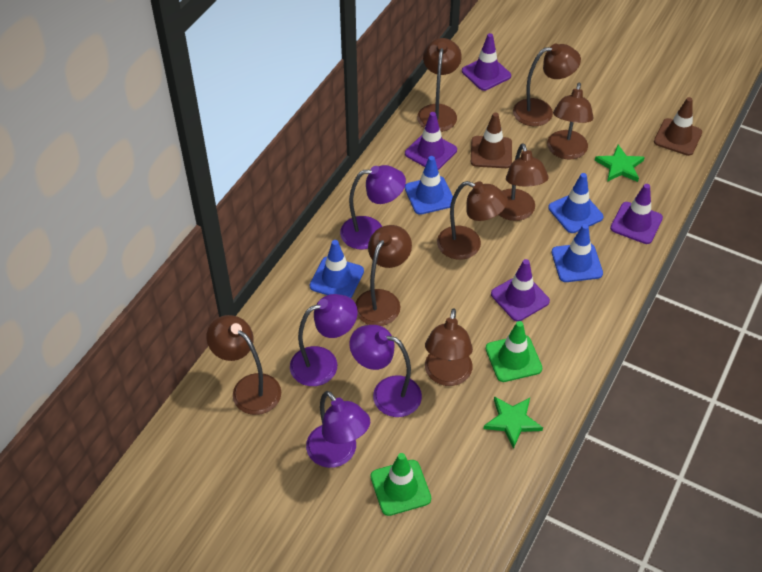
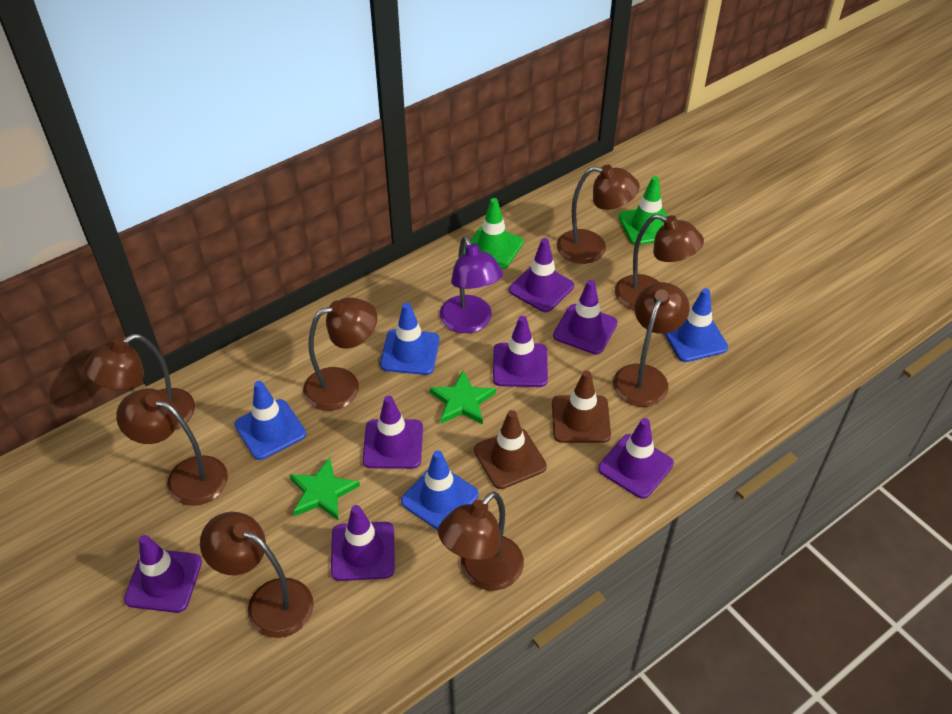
purple lamp: 4 -> 1
purple traffic cone: 4 -> 7

